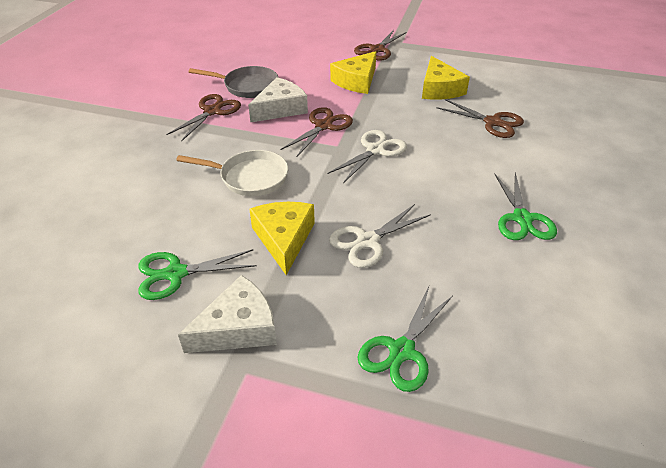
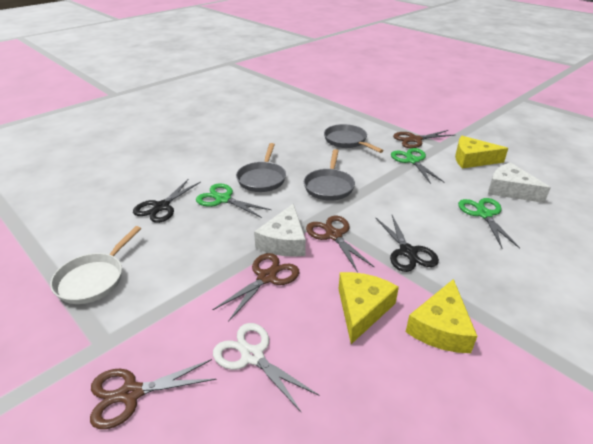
black scissors: 0 -> 2
grey pan: 1 -> 3
white scissors: 2 -> 1

